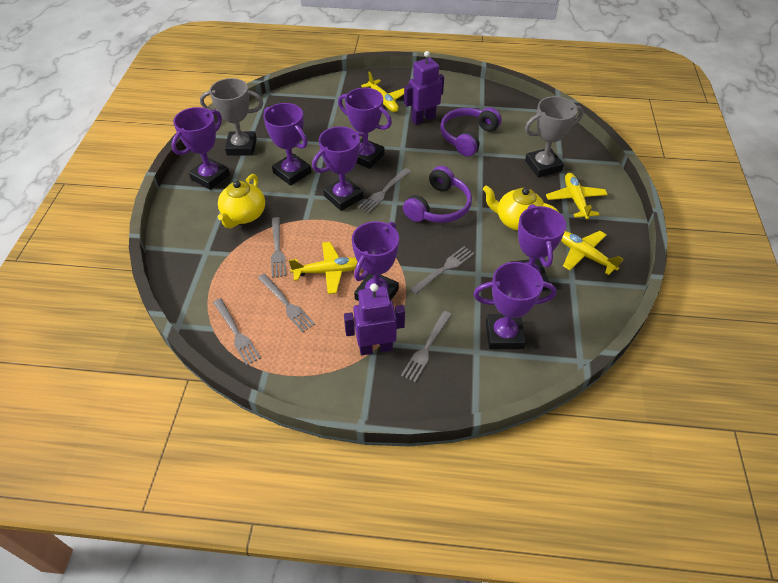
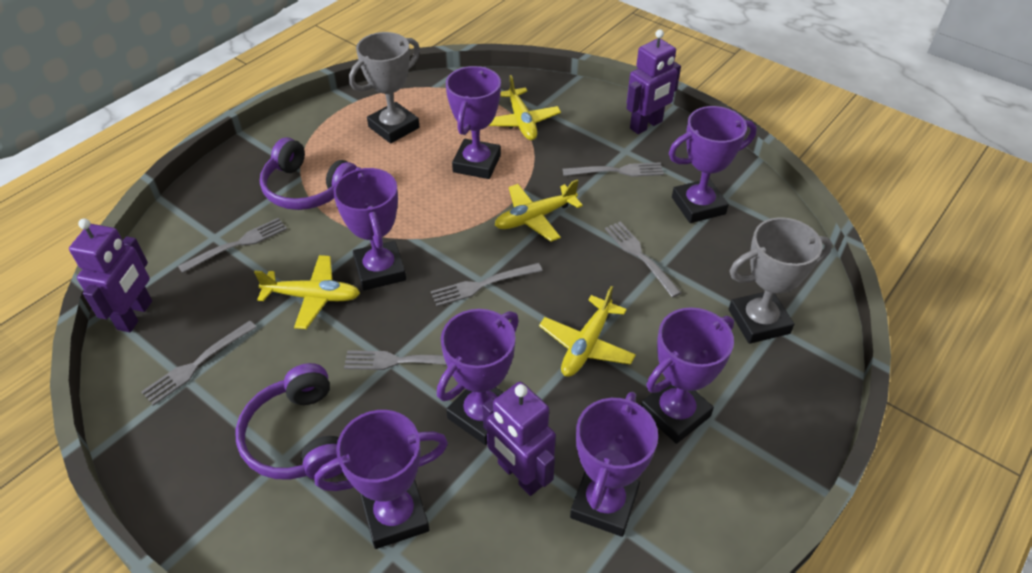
purple robot: 2 -> 3
yellow teapot: 2 -> 0

